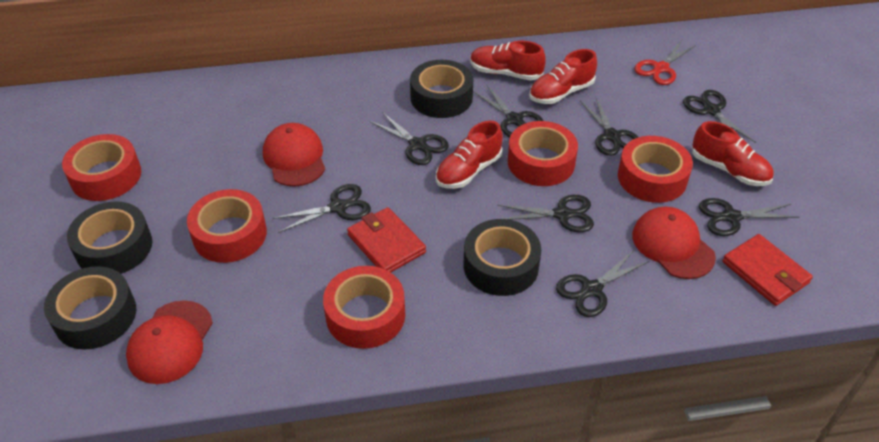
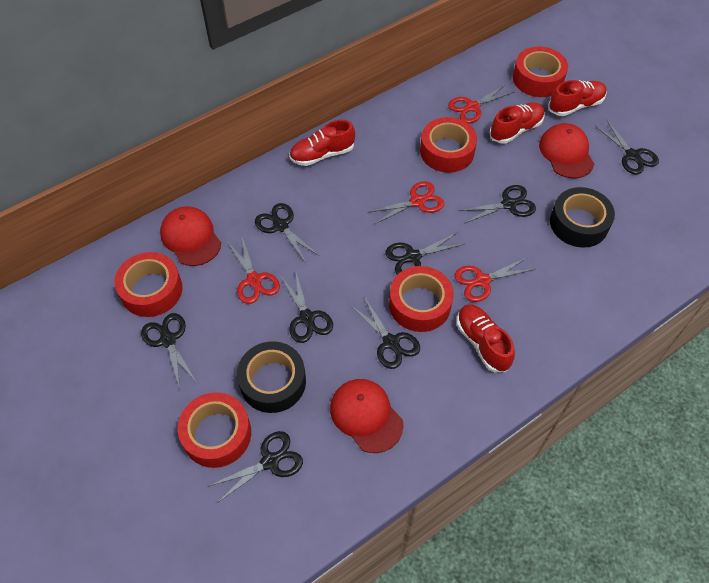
black tape: 4 -> 2
red scissors: 1 -> 4
red wallet: 2 -> 0

